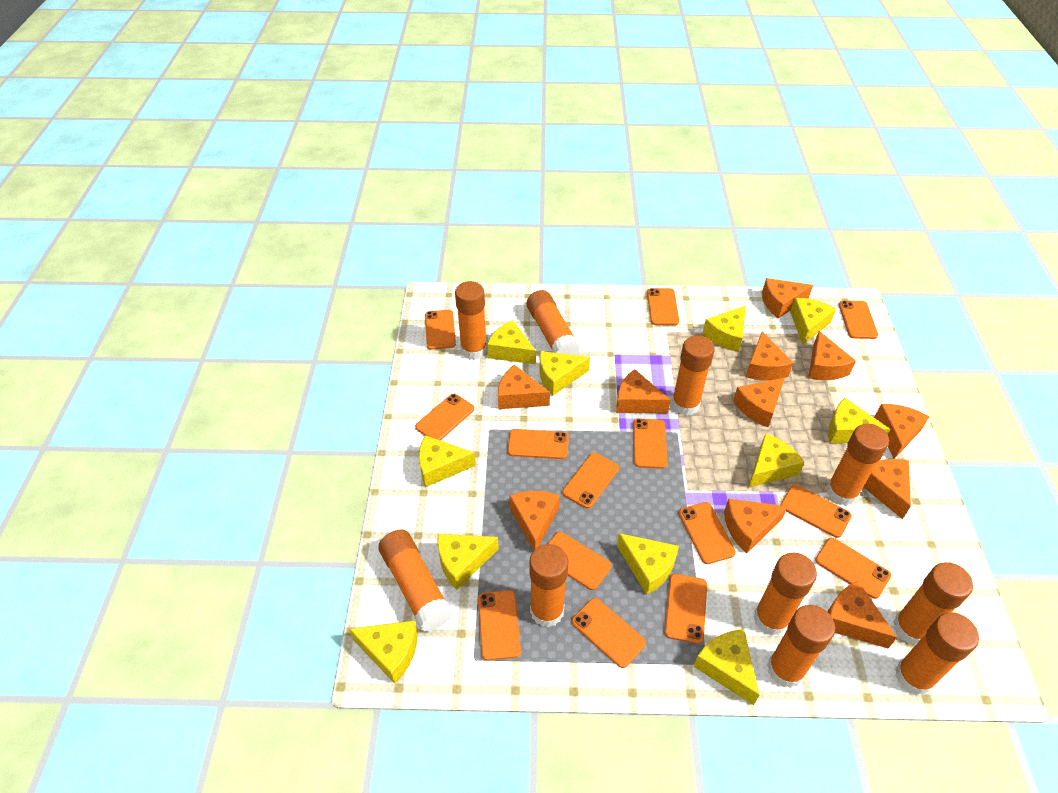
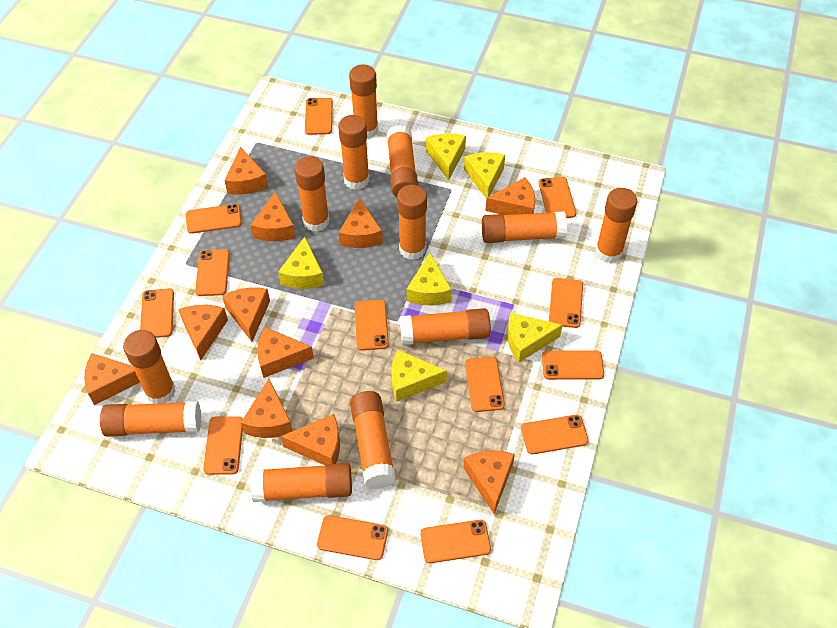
orange glue stick: 10 -> 12
orange phone: 14 -> 13
yellow cheese: 11 -> 6

